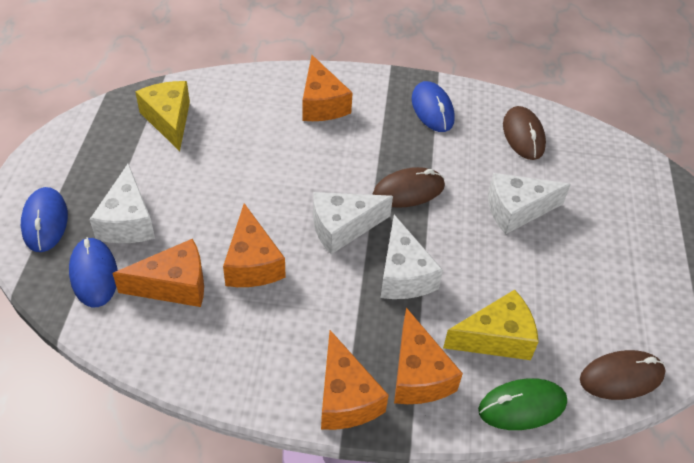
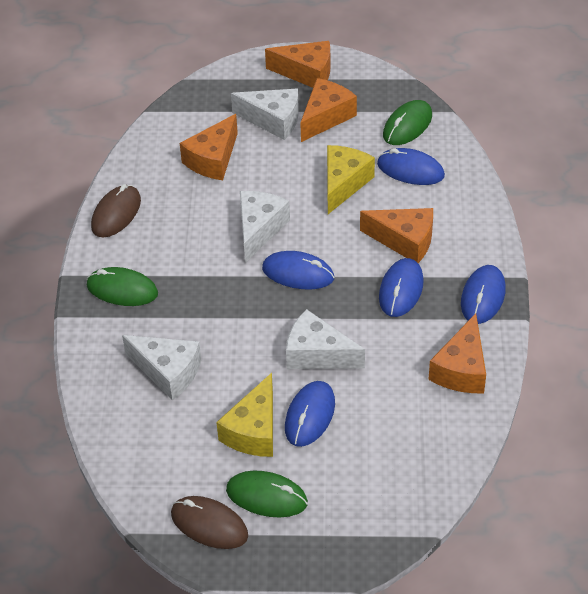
blue mouse: 3 -> 5
brown mouse: 3 -> 2
green mouse: 1 -> 3

